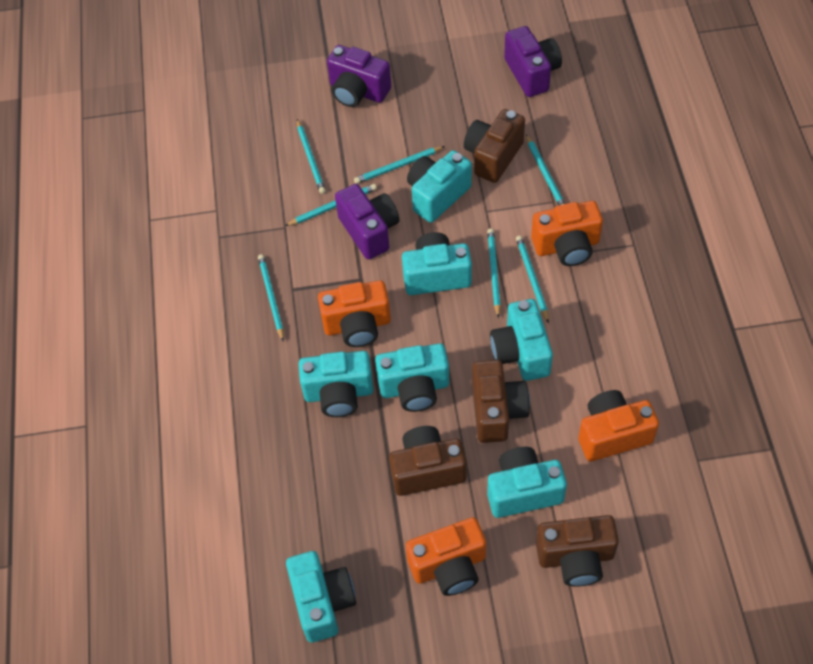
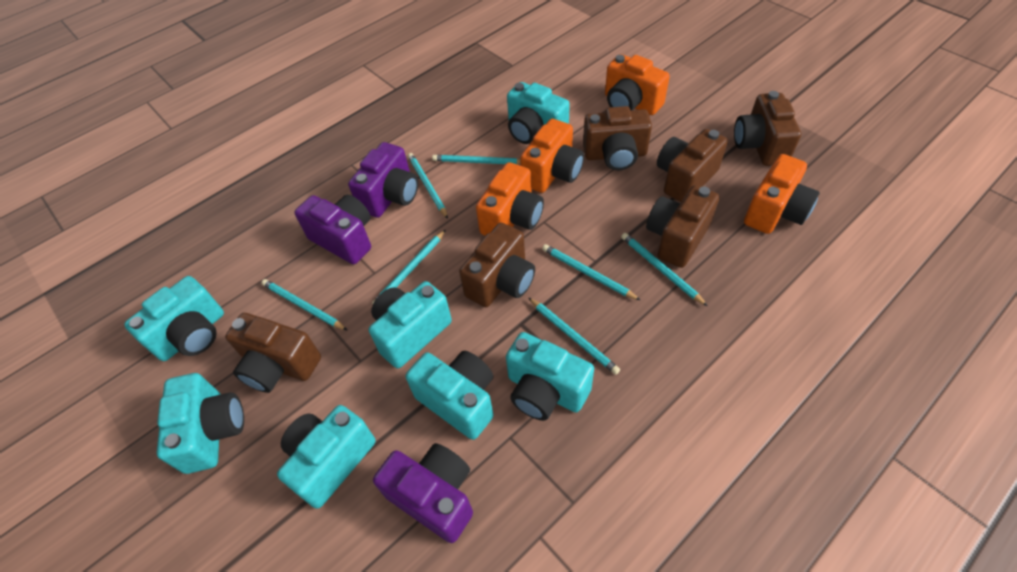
brown camera: 4 -> 6

